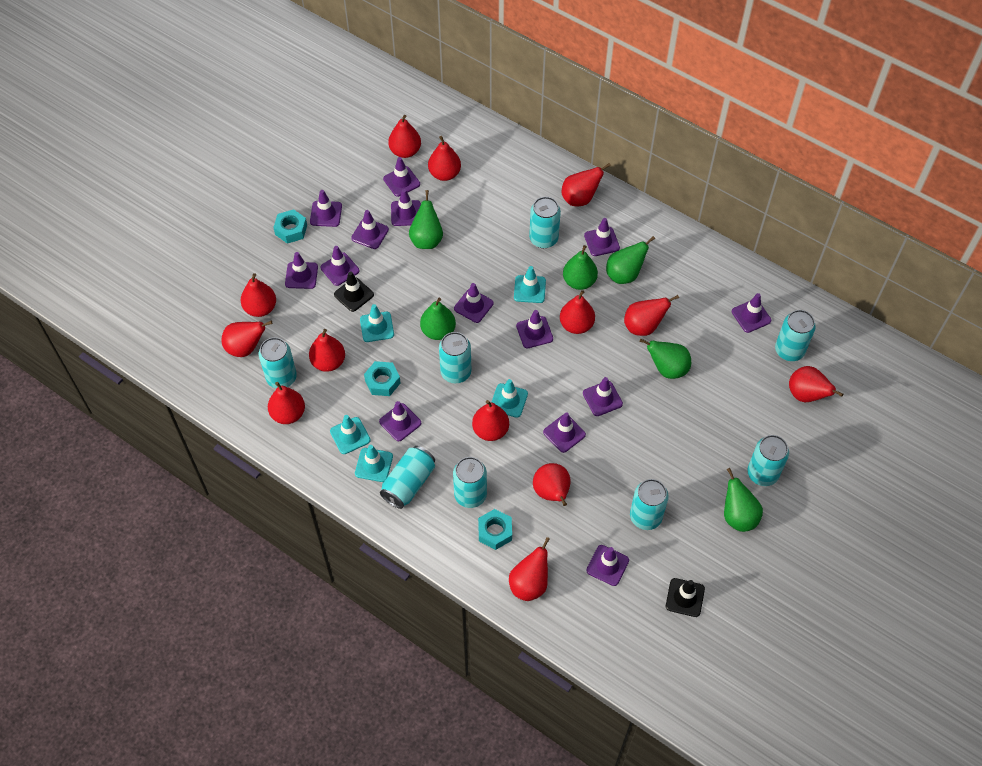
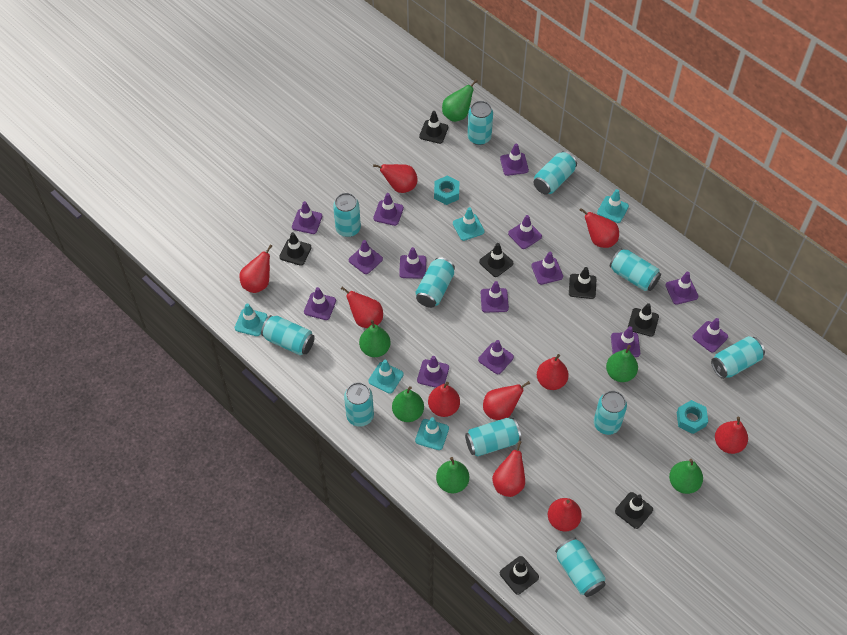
black traffic cone: 2 -> 7
red pear: 13 -> 10
turquoise can: 8 -> 11
turquoise nut: 3 -> 2

